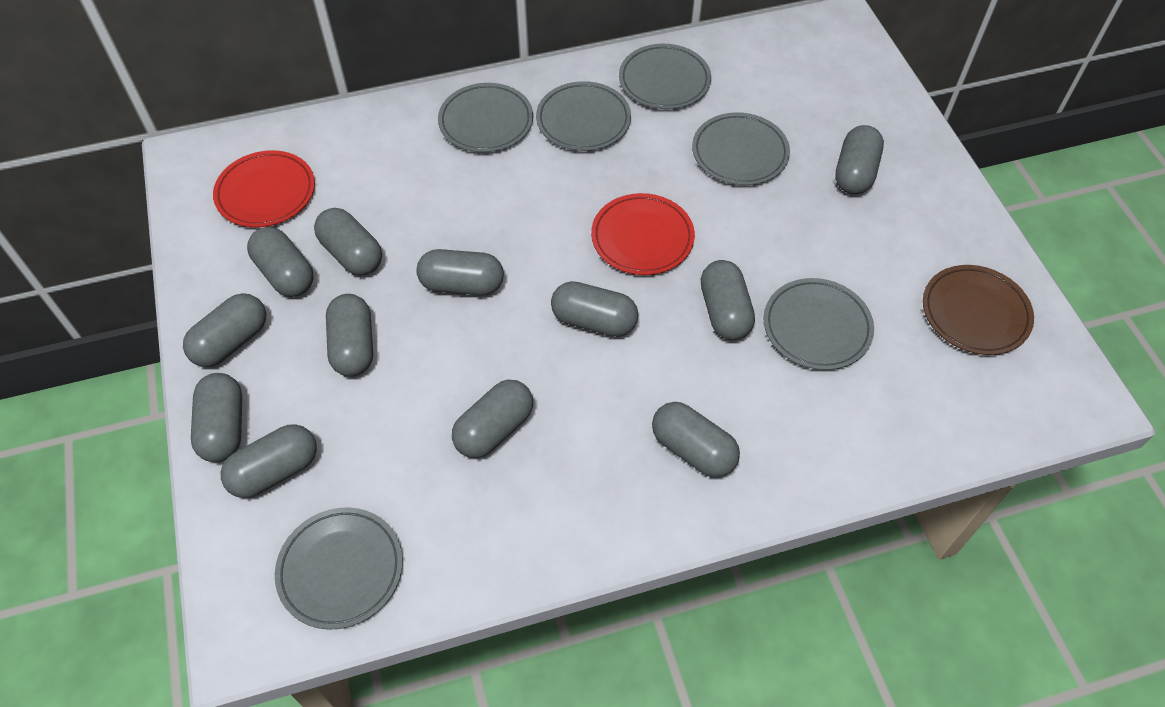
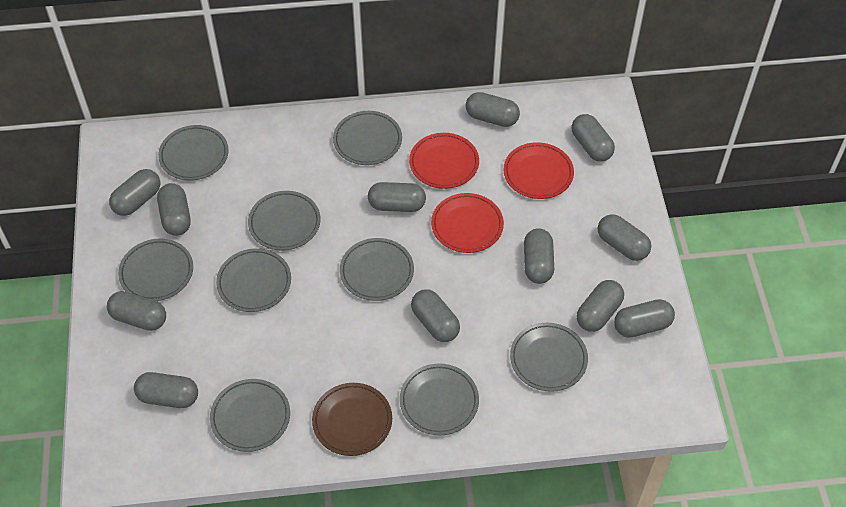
grey plate: 6 -> 9
red plate: 2 -> 3

